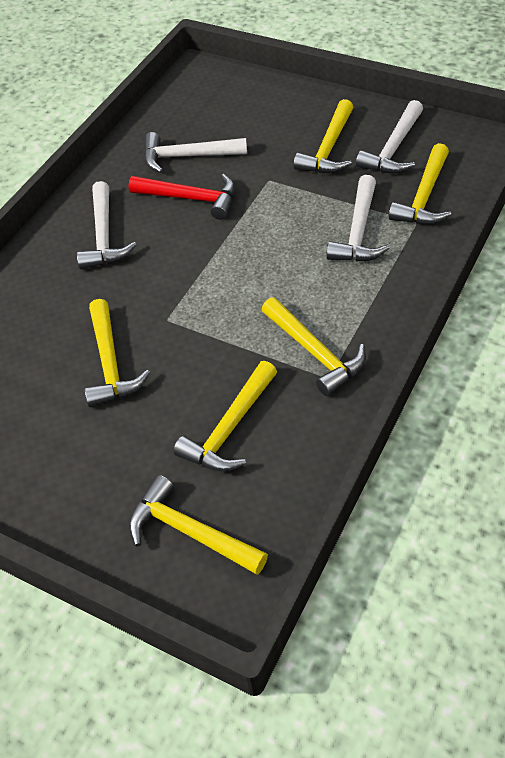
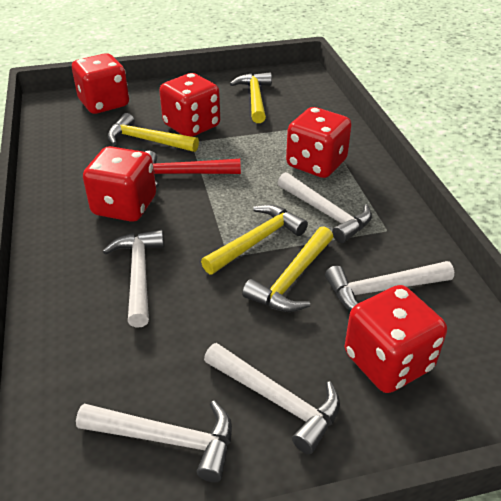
red dice: 0 -> 5
white hammer: 4 -> 5
yellow hammer: 6 -> 4

